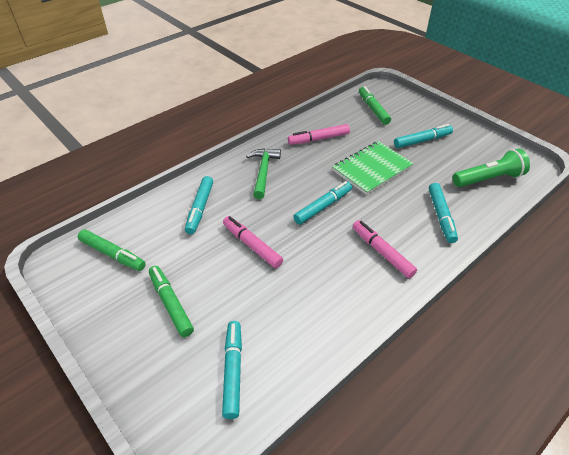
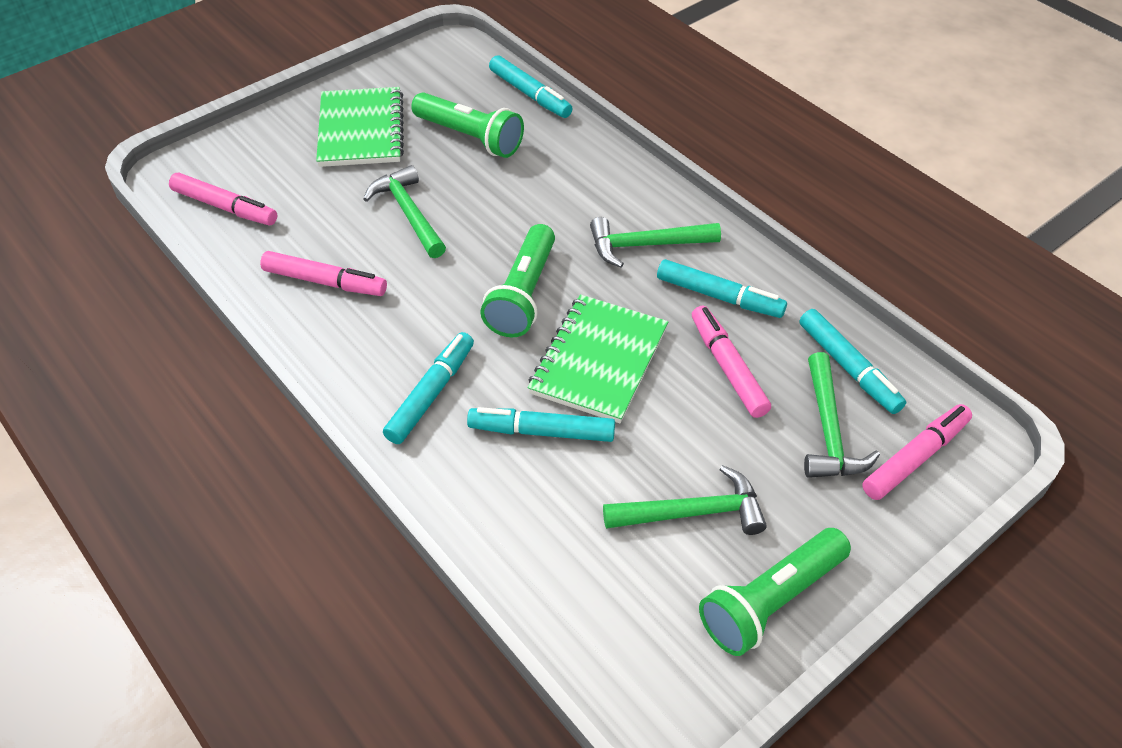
green flashlight: 1 -> 3
green hammer: 1 -> 4
green marker: 3 -> 0
green notebook: 1 -> 2
pink marker: 3 -> 4

